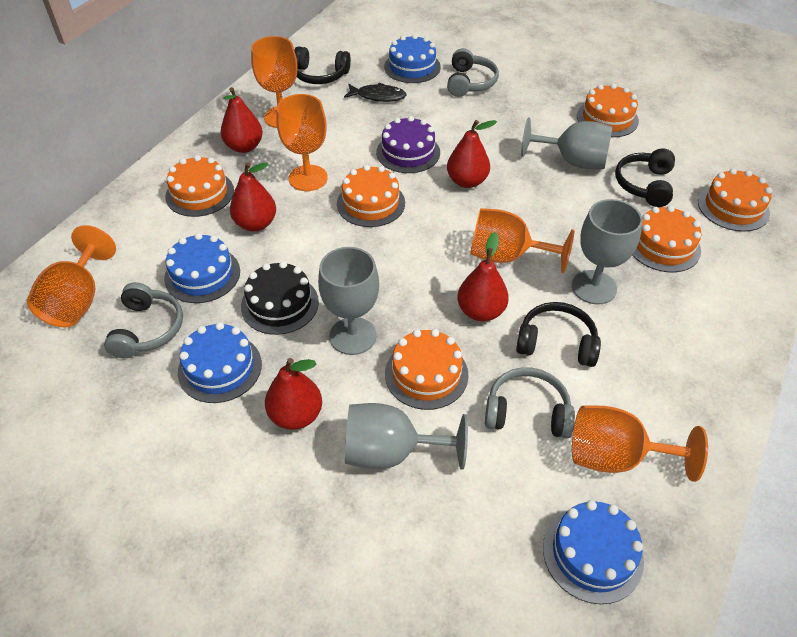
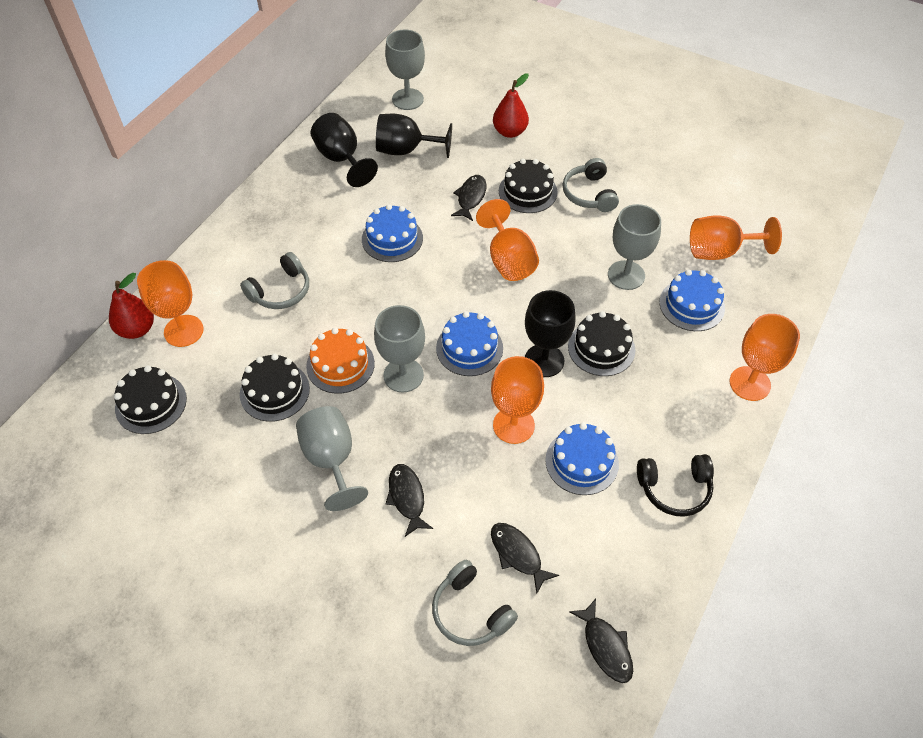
black cake: 1 -> 4
black fish: 1 -> 4
black goblet: 0 -> 3
black headphones: 3 -> 1
orange cake: 6 -> 1
purple cake: 1 -> 0
red pear: 5 -> 2

